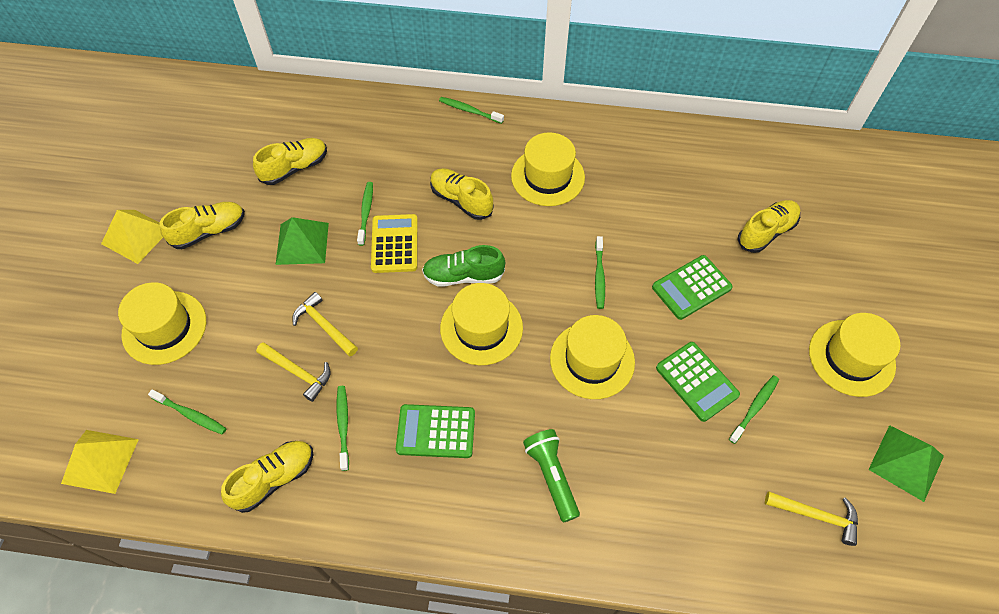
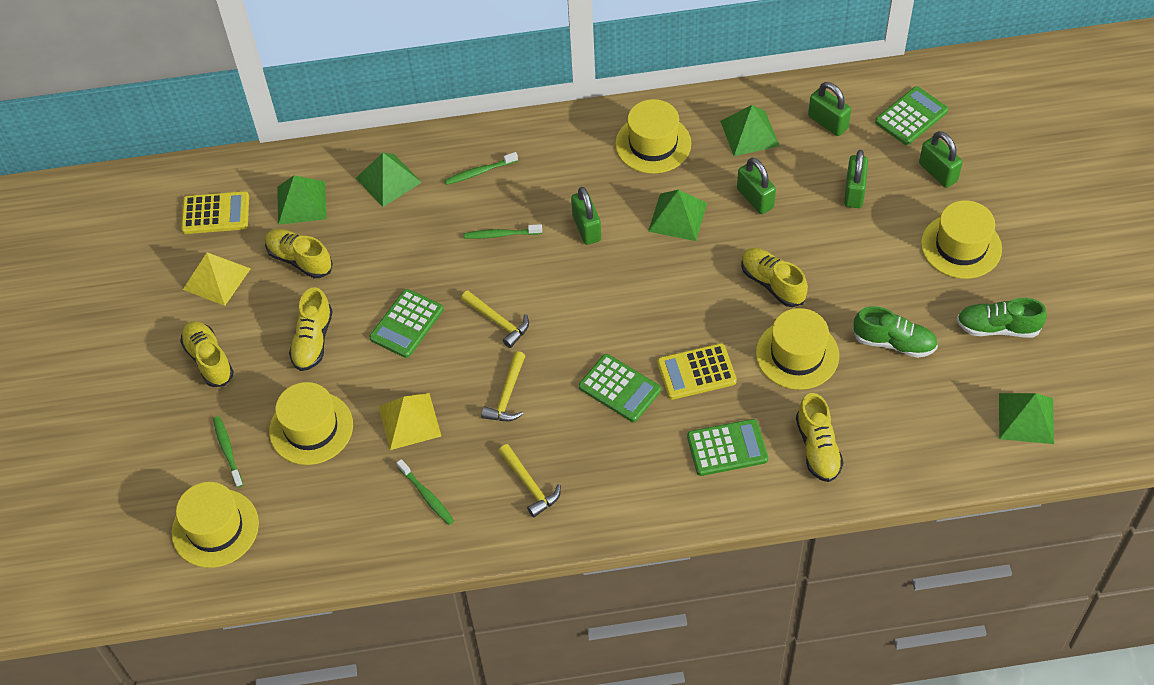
green calculator: 3 -> 4
green flashlight: 1 -> 0
green padlock: 0 -> 5
green pyramid: 2 -> 5
green shoe: 1 -> 2
green toothbrush: 6 -> 4
yellow calculator: 1 -> 2

